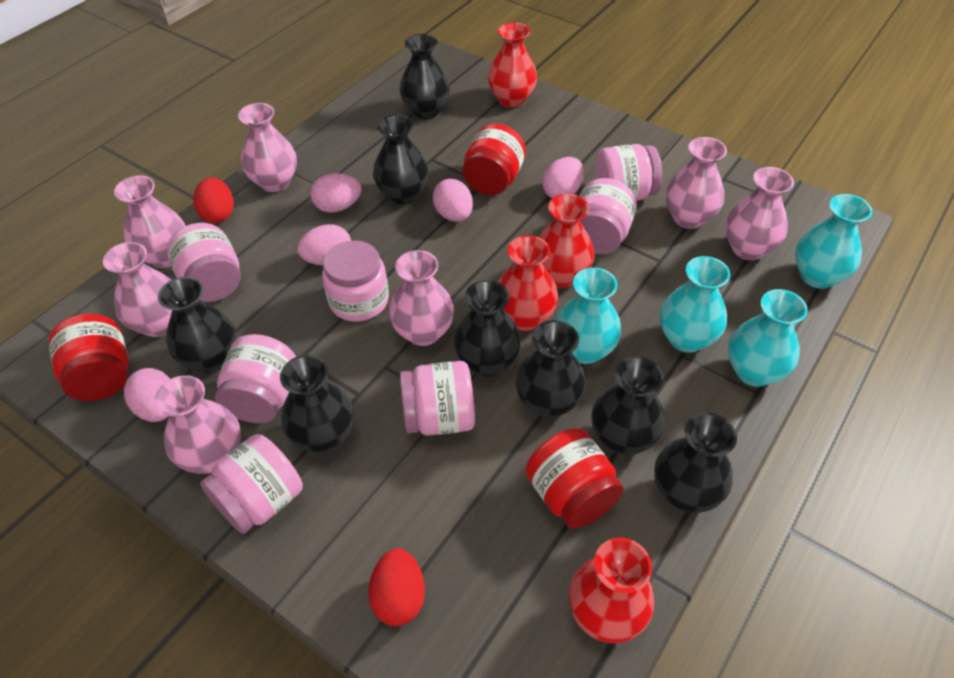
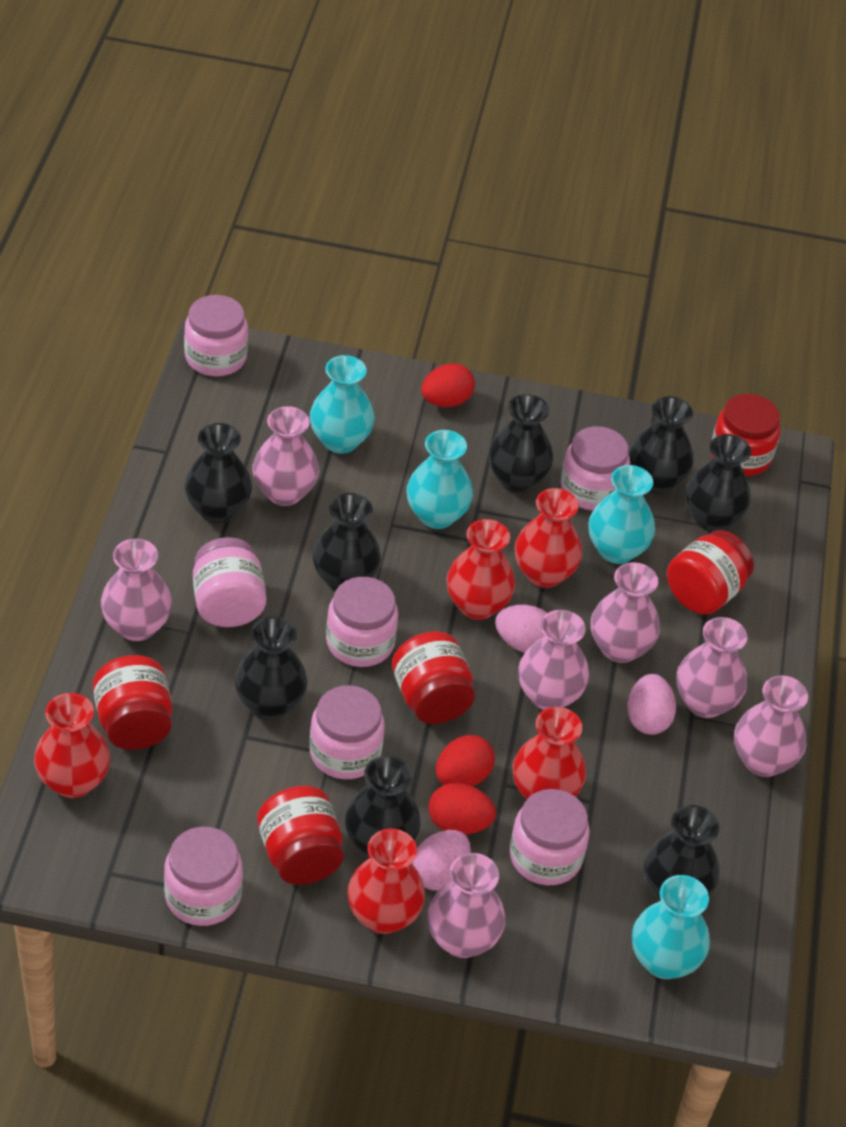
pink egg: 5 -> 3
red egg: 2 -> 3
red jar: 3 -> 5
red vase: 4 -> 5

